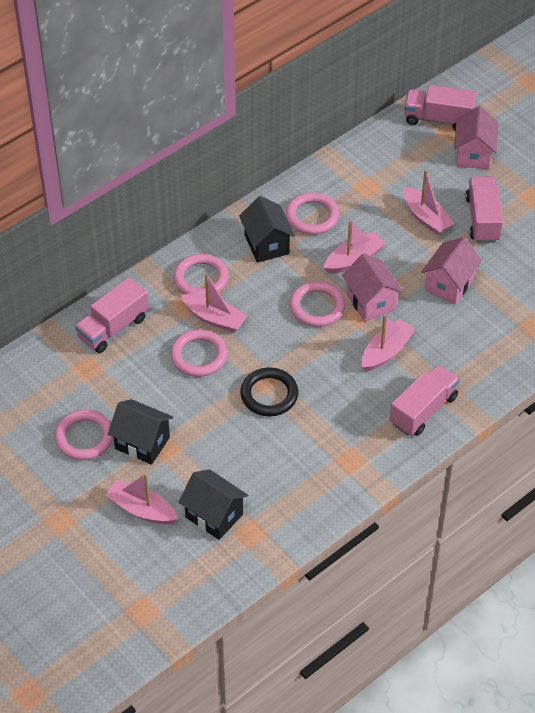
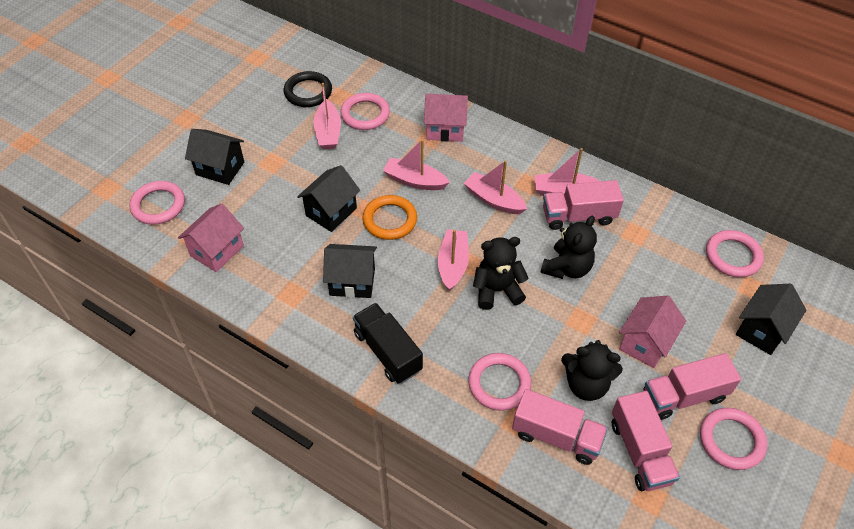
black house: 3 -> 4
black teddy bear: 0 -> 3
black truck: 0 -> 1
orange ring: 0 -> 1

